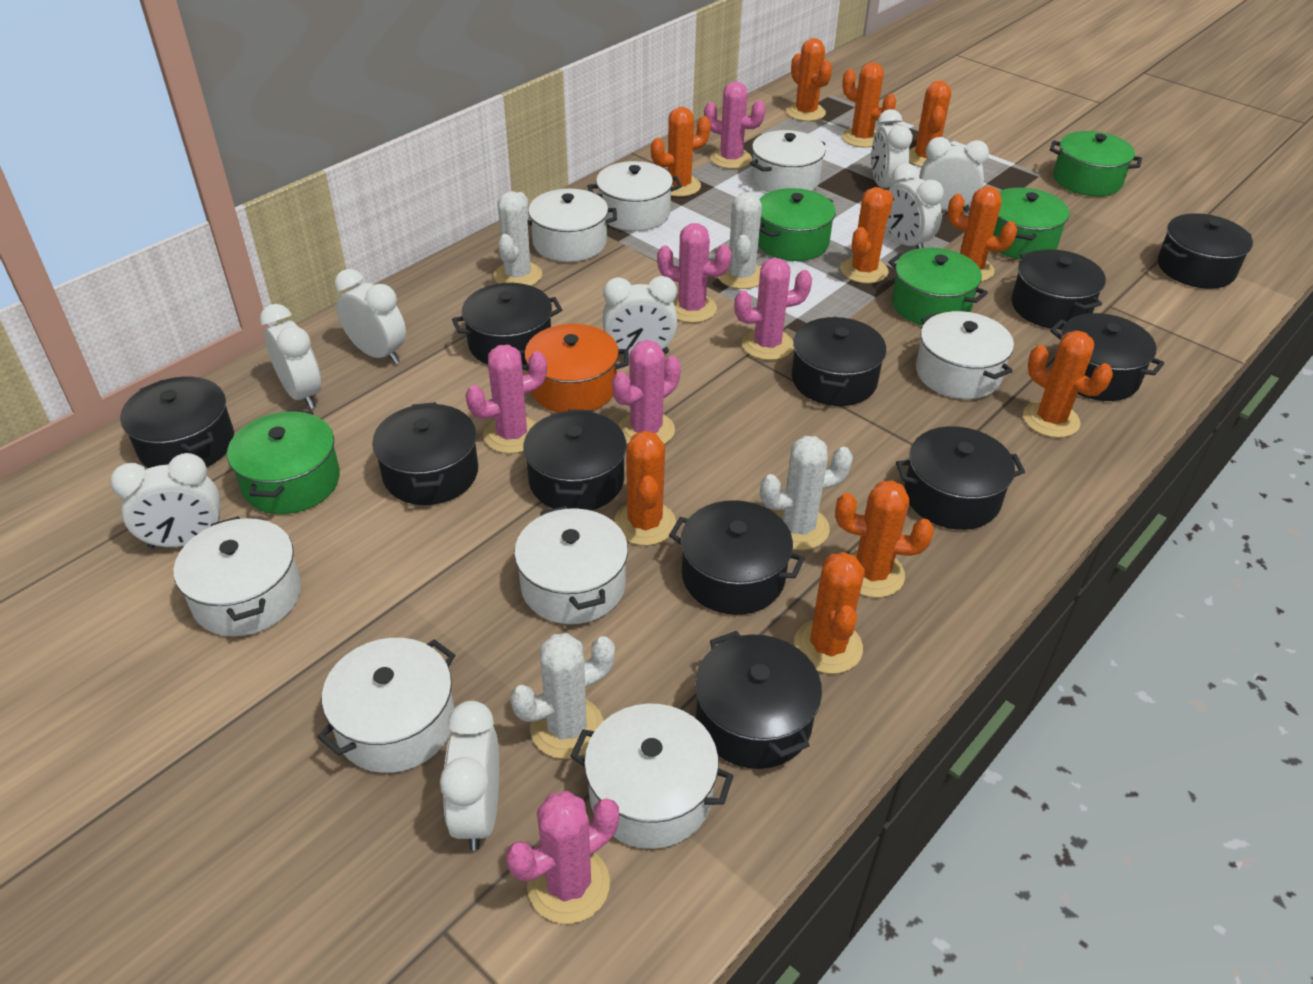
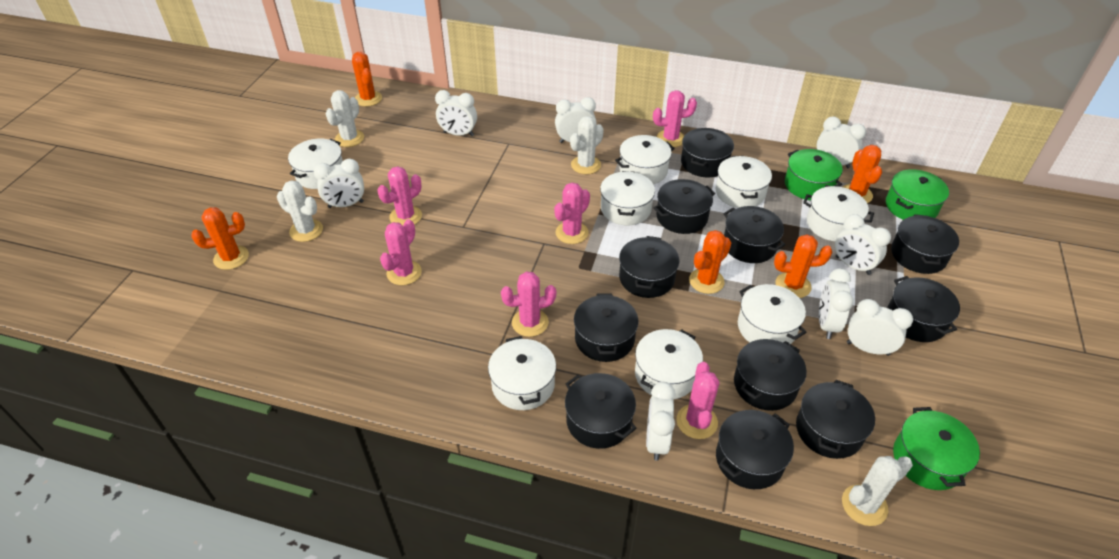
green pot: 5 -> 3
orange cactus: 10 -> 5
orange pot: 1 -> 0

